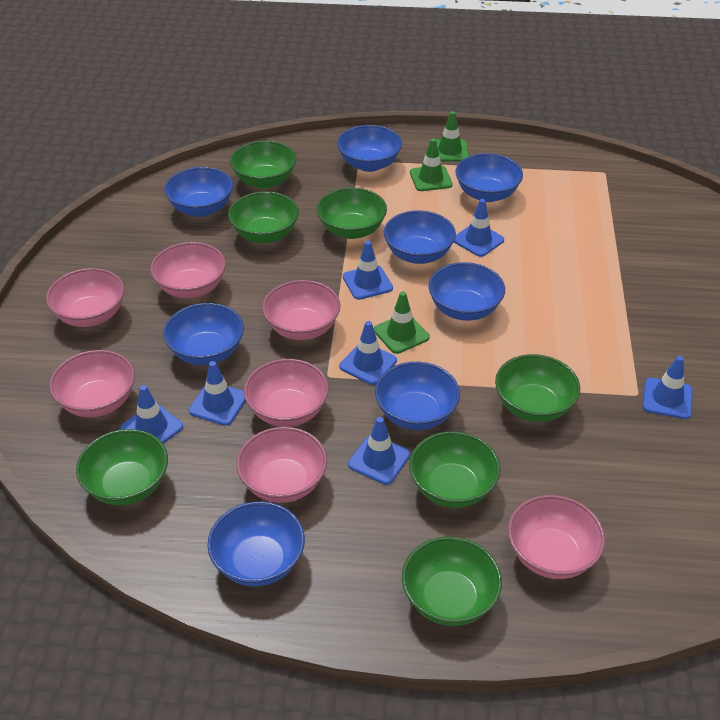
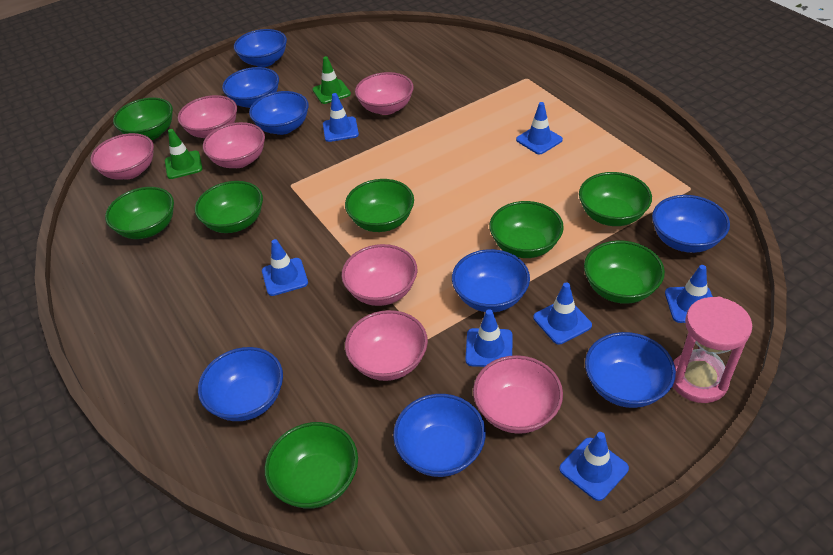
green bowl: 7 -> 8
green traffic cone: 3 -> 2
pink hourglass: 0 -> 1

